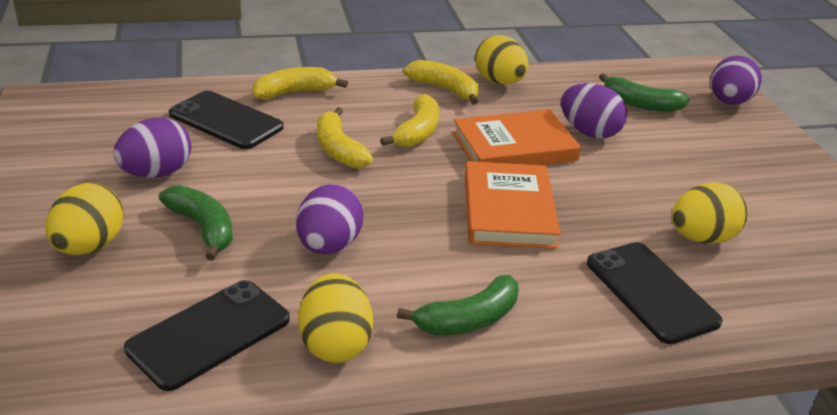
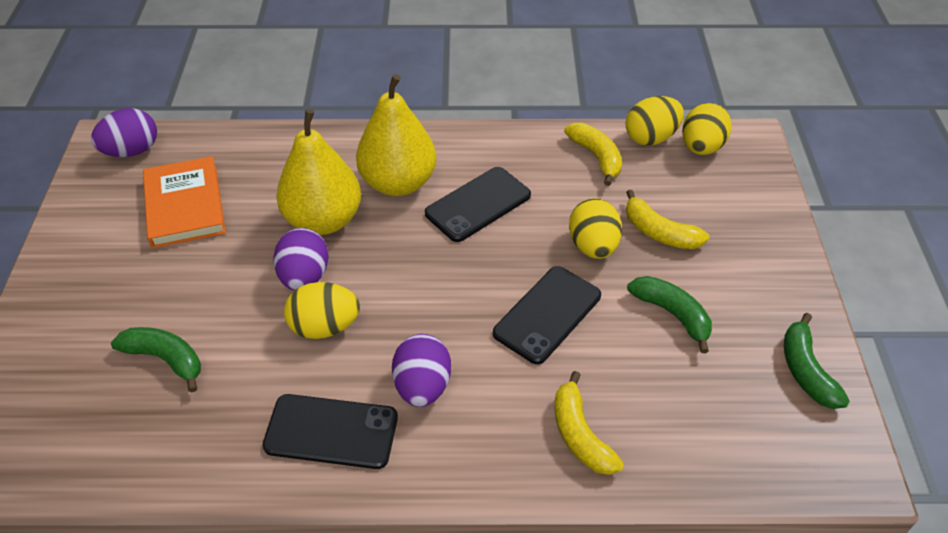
orange book: 2 -> 1
purple egg: 4 -> 3
yellow banana: 4 -> 3
yellow pear: 0 -> 2

